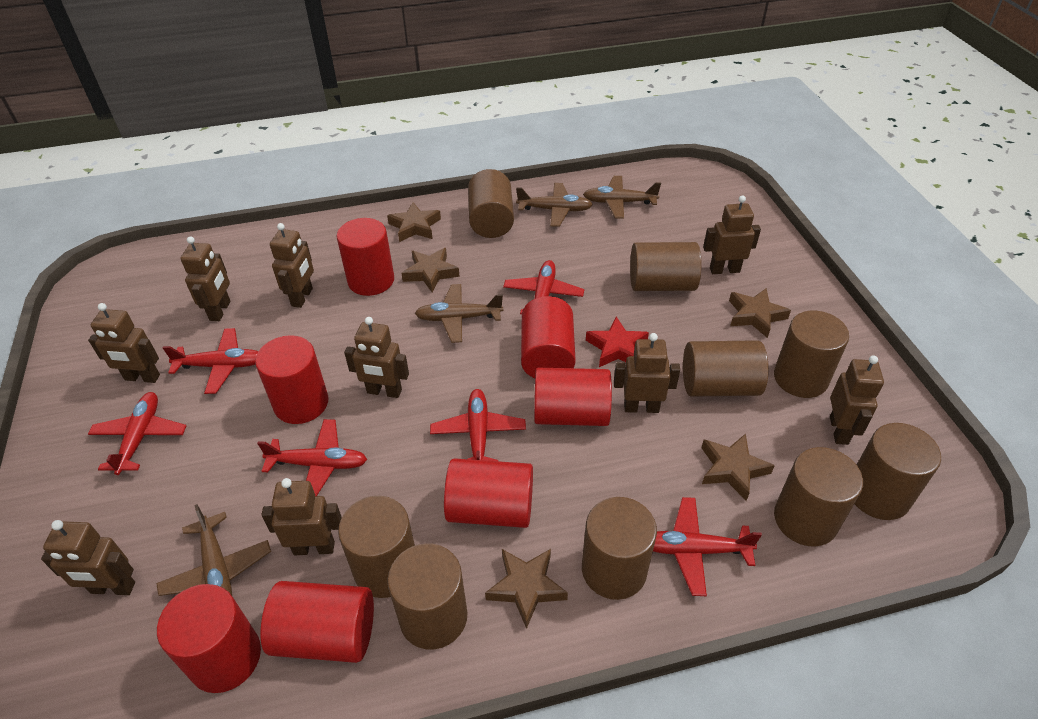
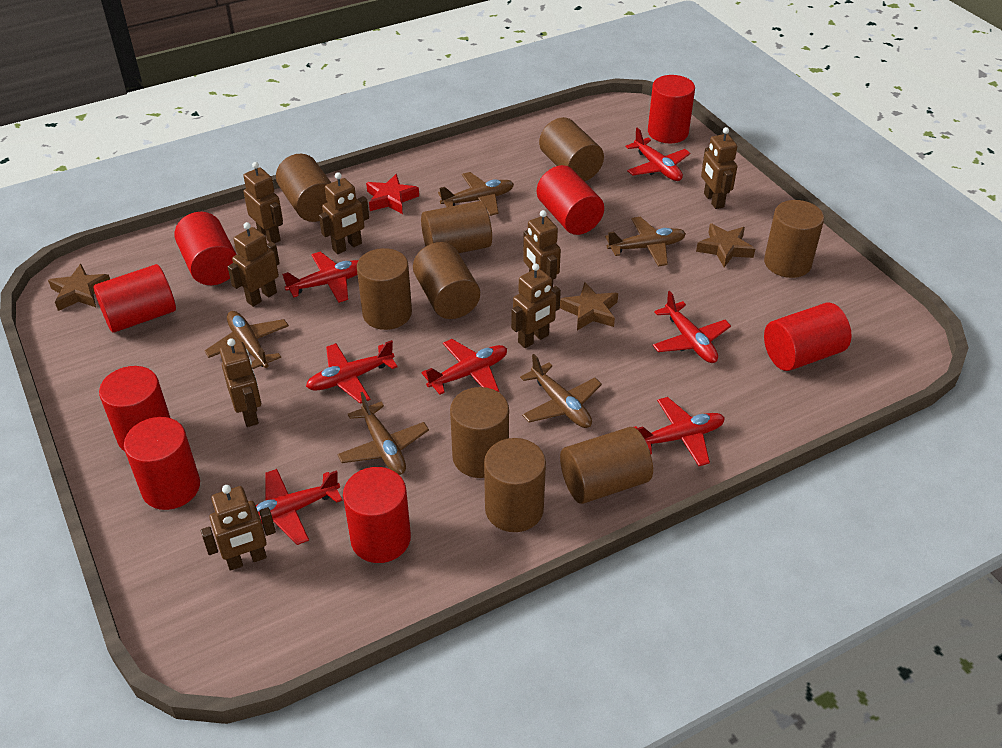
brown plane: 4 -> 5
brown robot: 9 -> 8
brown star: 5 -> 3
red cylinder: 7 -> 8
red plane: 6 -> 7

